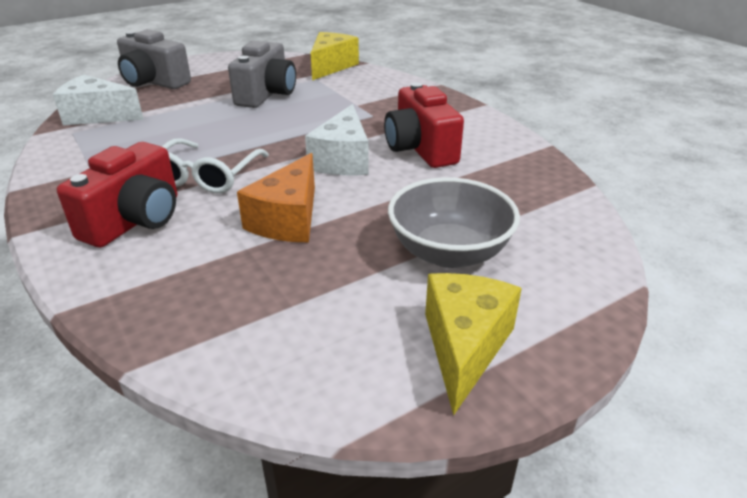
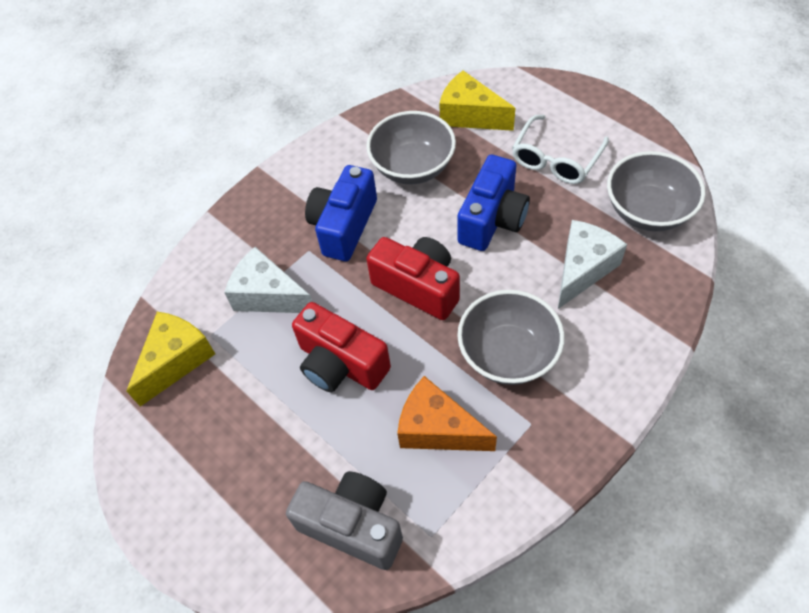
blue camera: 0 -> 2
grey bowl: 1 -> 3
grey camera: 2 -> 1

